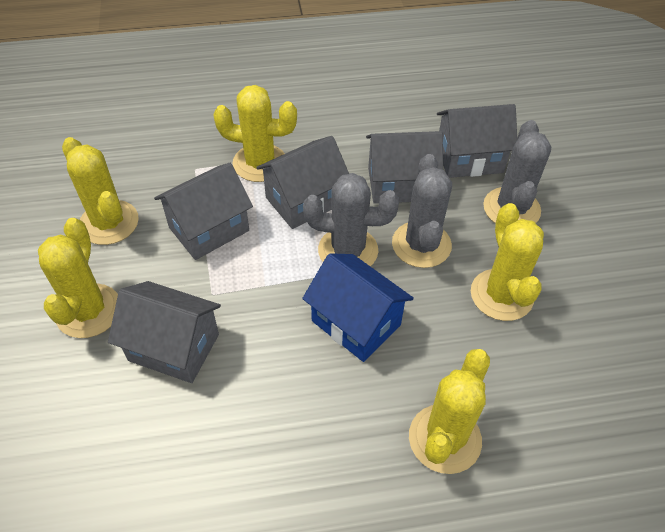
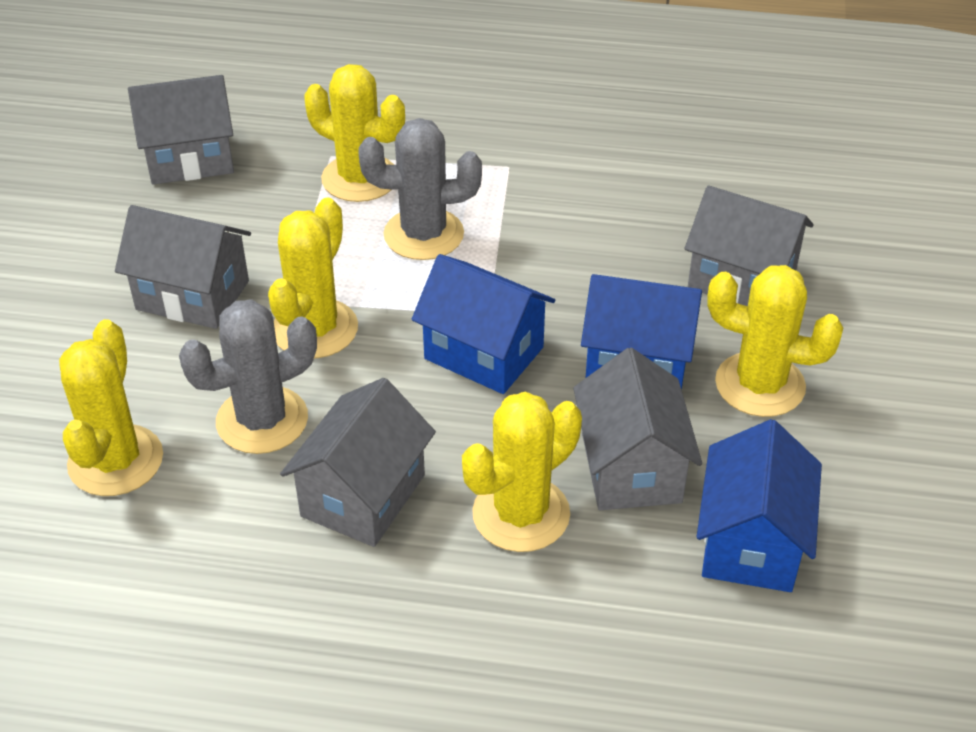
blue house: 1 -> 3
grey cactus: 3 -> 2

